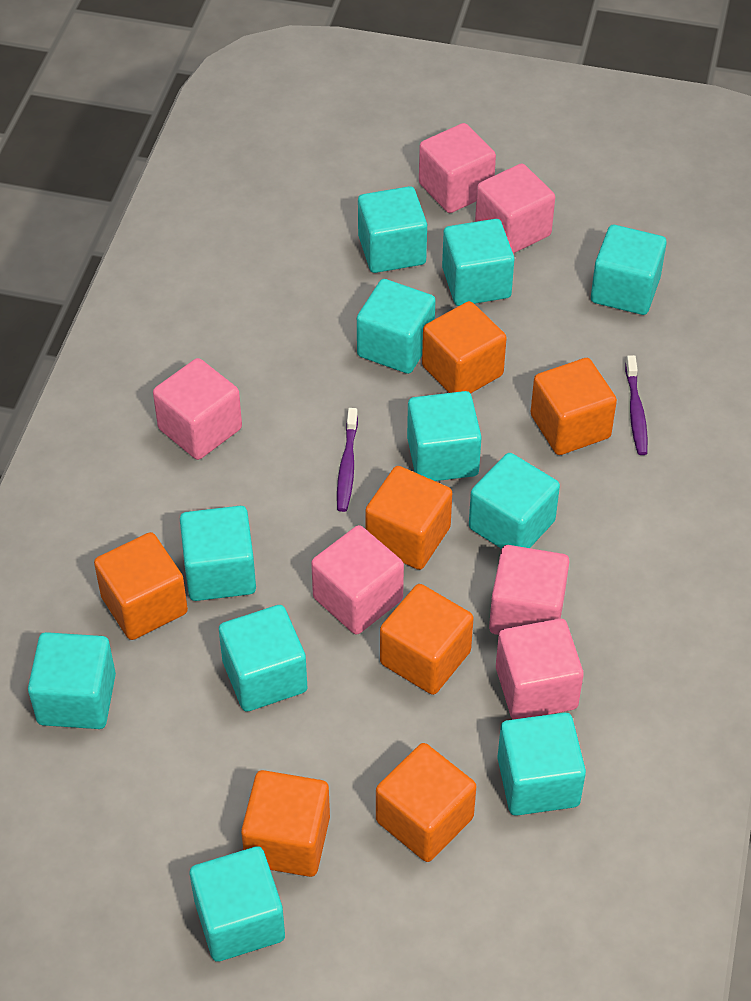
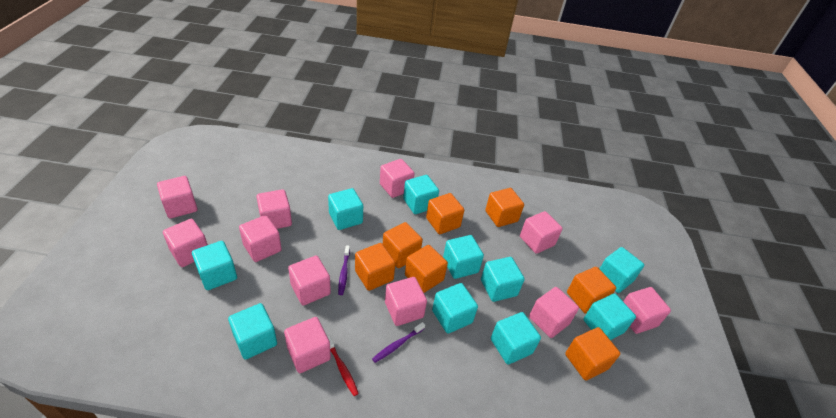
pink cube: 6 -> 11
red toothbrush: 0 -> 1
turquoise cube: 11 -> 10

